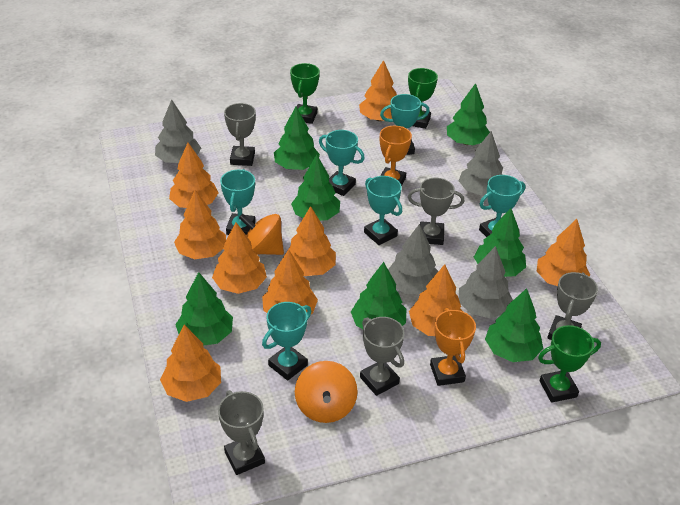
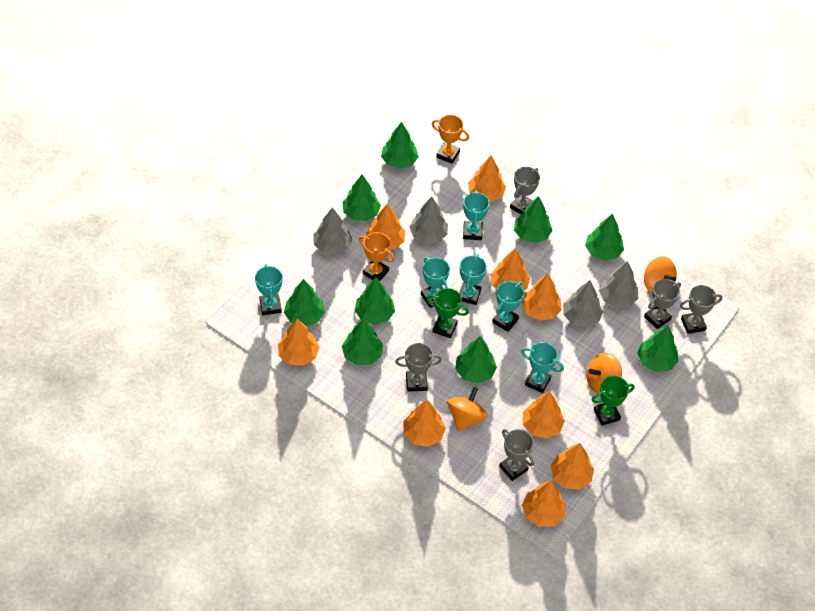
green tree: 7 -> 9
green trophy: 3 -> 2
orange spinning top: 2 -> 3

